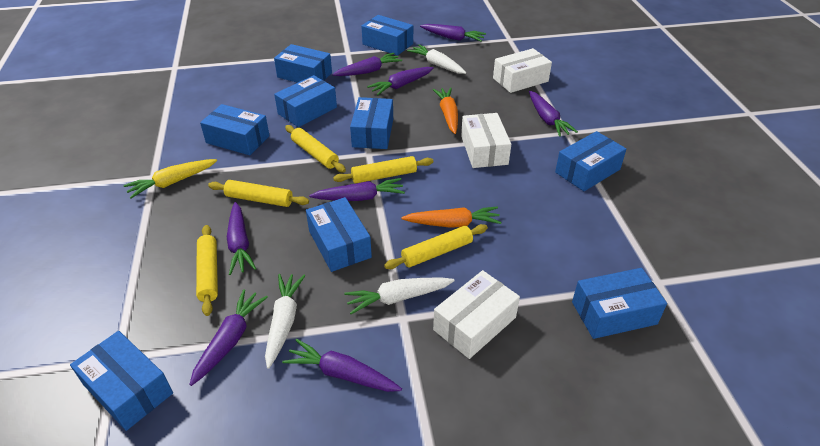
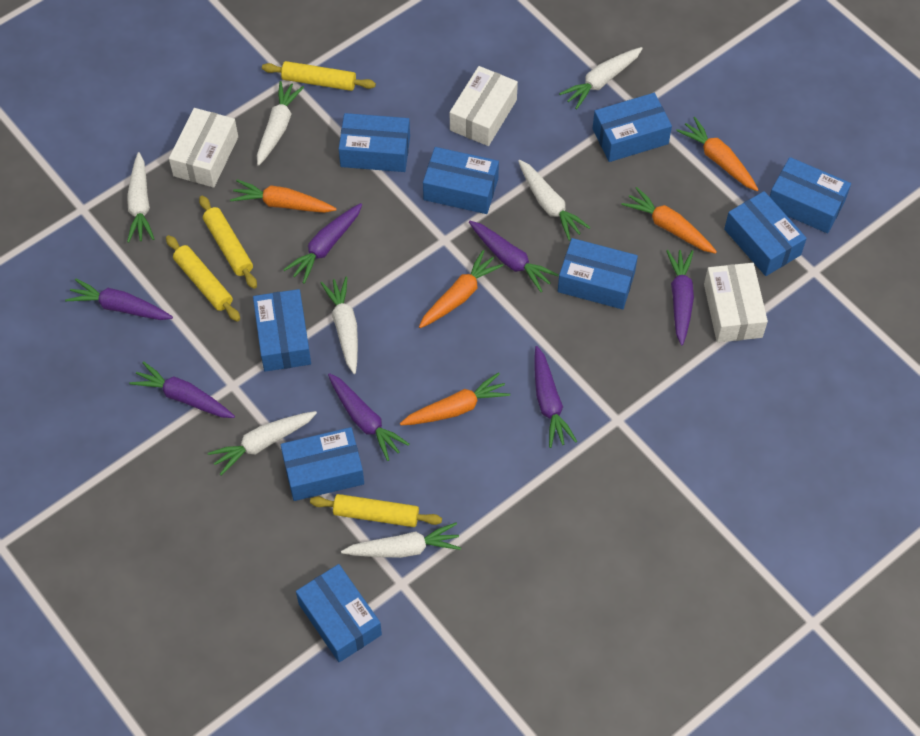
orange carrot: 2 -> 5
purple carrot: 8 -> 7
white carrot: 3 -> 7
yellow carrot: 1 -> 0
yellow rolling pin: 5 -> 4

